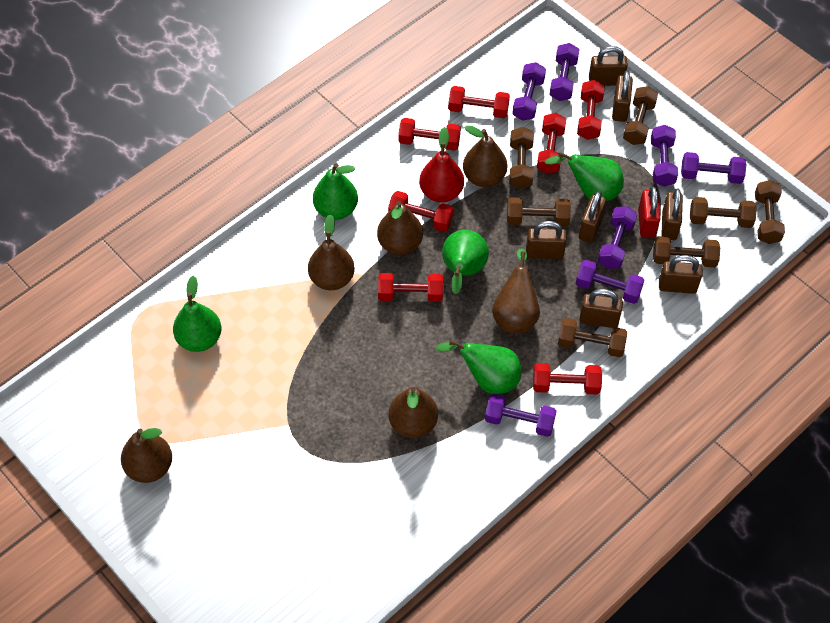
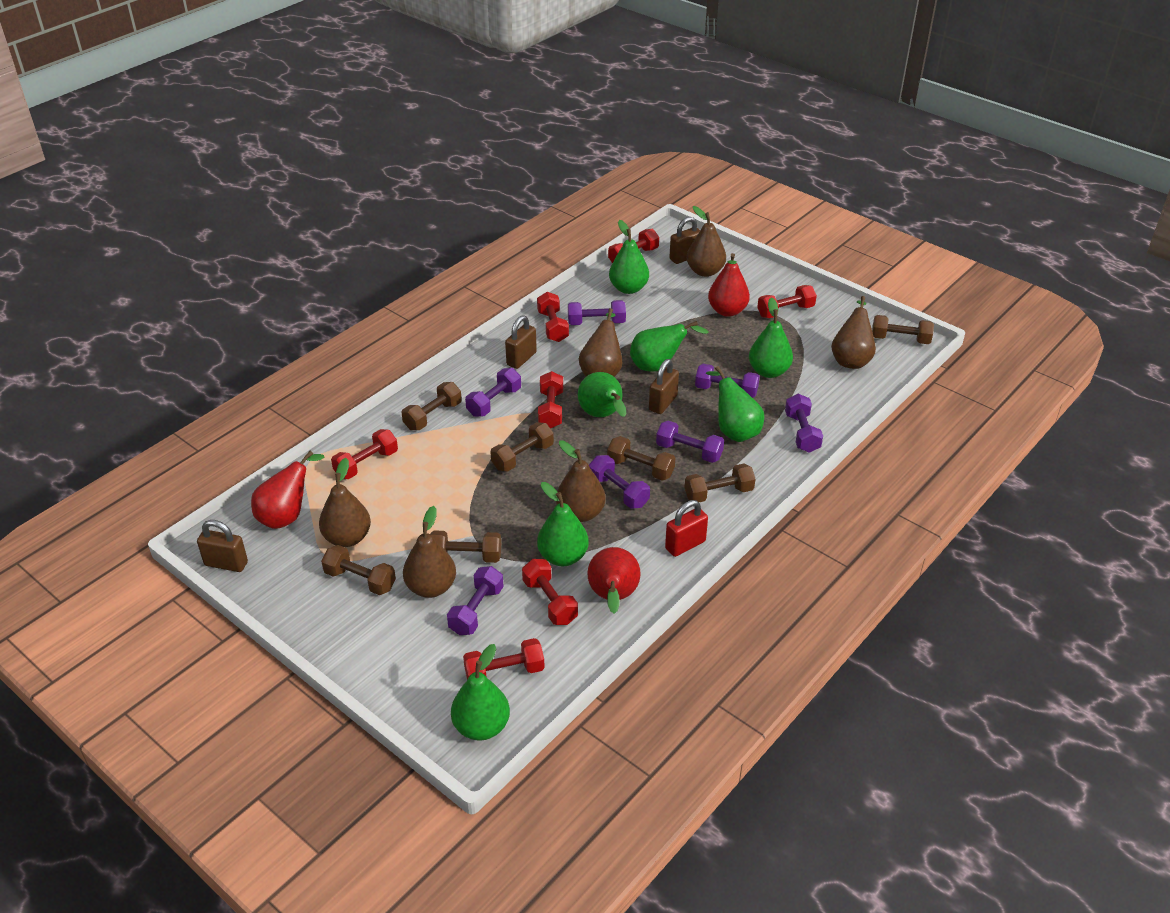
brown padlock: 7 -> 4
green pear: 5 -> 7
red pear: 1 -> 3

